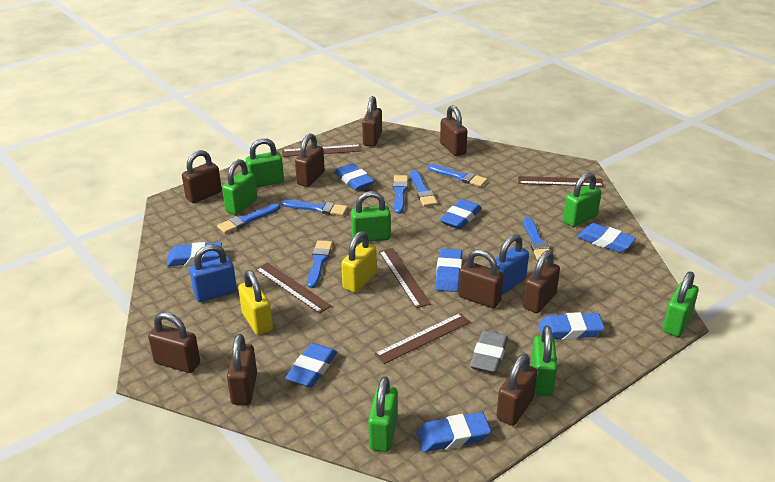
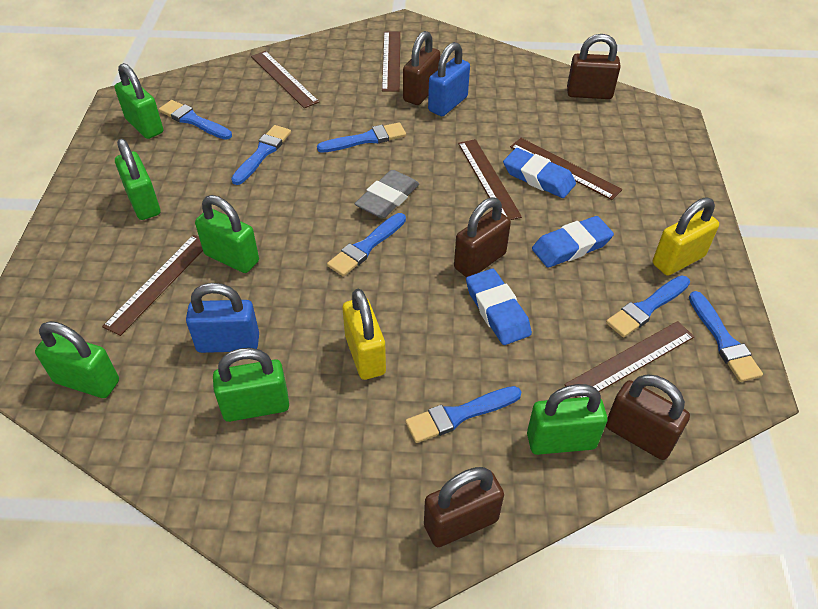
blue eraser: 8 -> 3
brown padlock: 9 -> 5
brown ruler: 5 -> 6
green padlock: 7 -> 6

